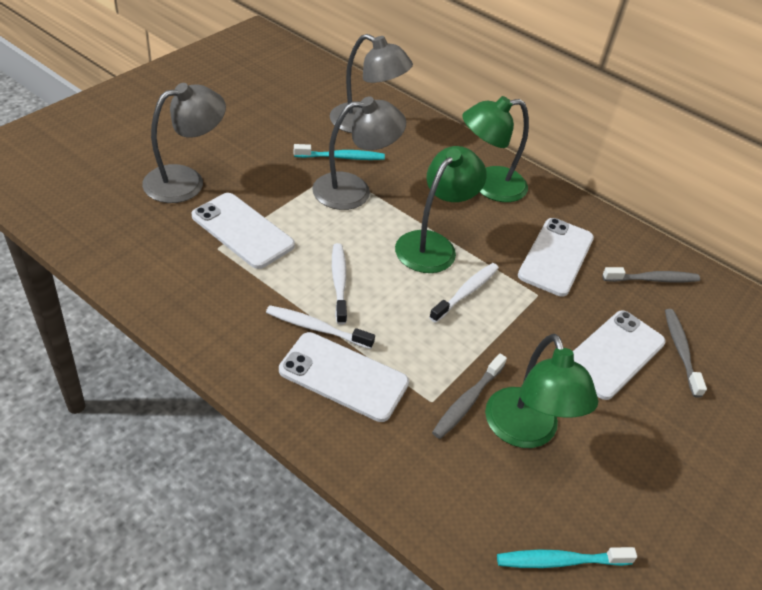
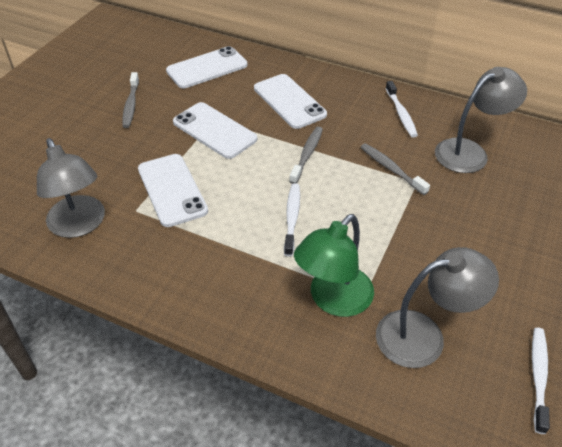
green lamp: 3 -> 1
turquoise toothbrush: 2 -> 0

